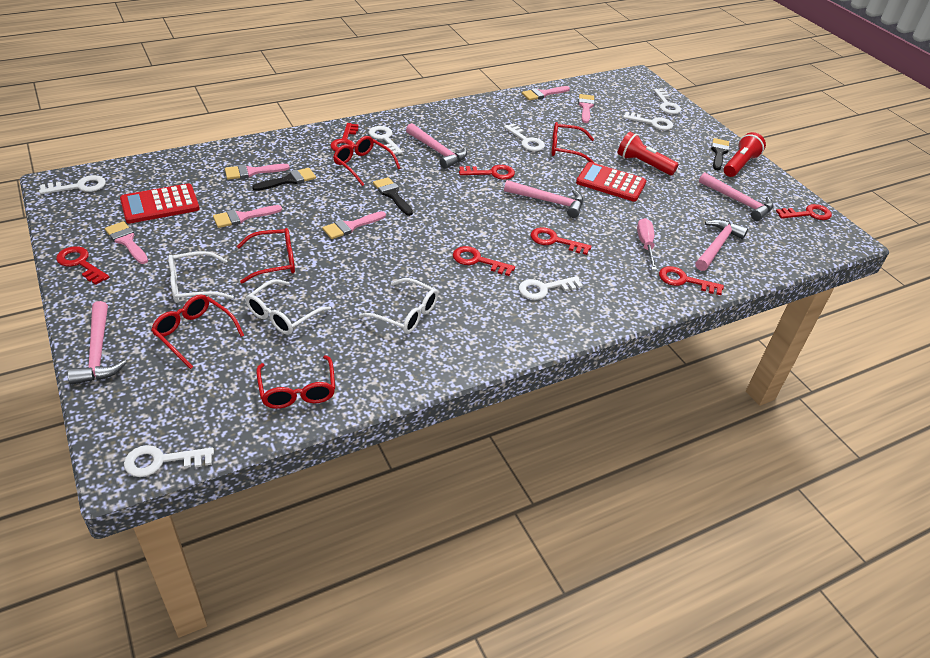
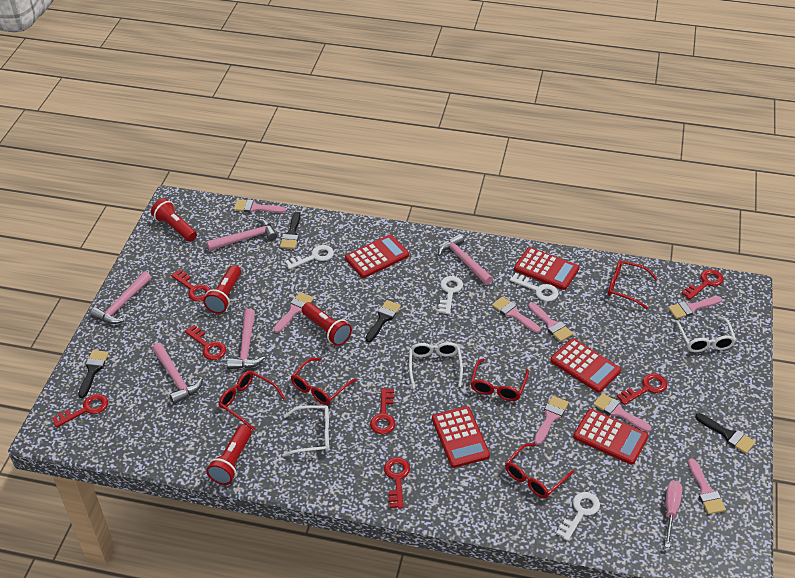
black brush: 3 -> 4
pink brush: 6 -> 8
red calculator: 2 -> 5
red flashlight: 2 -> 4
white key: 7 -> 4

